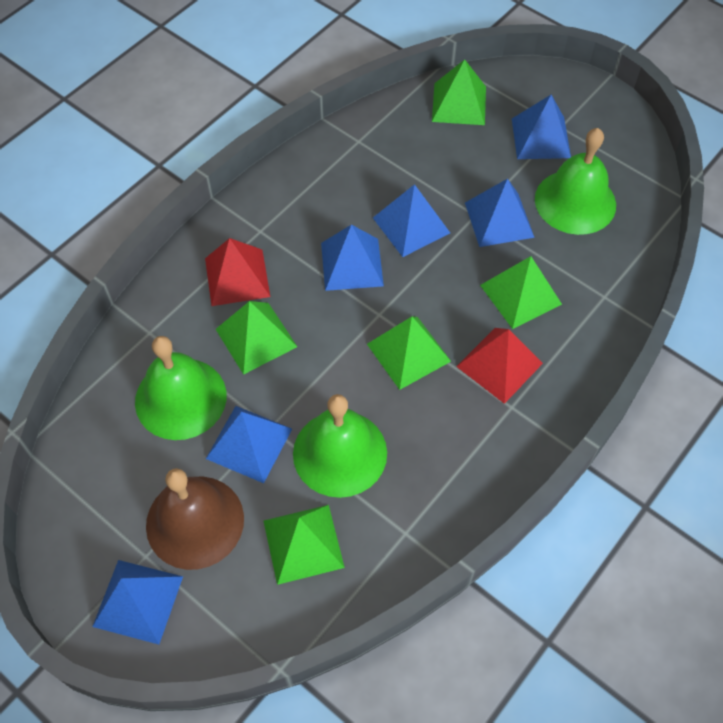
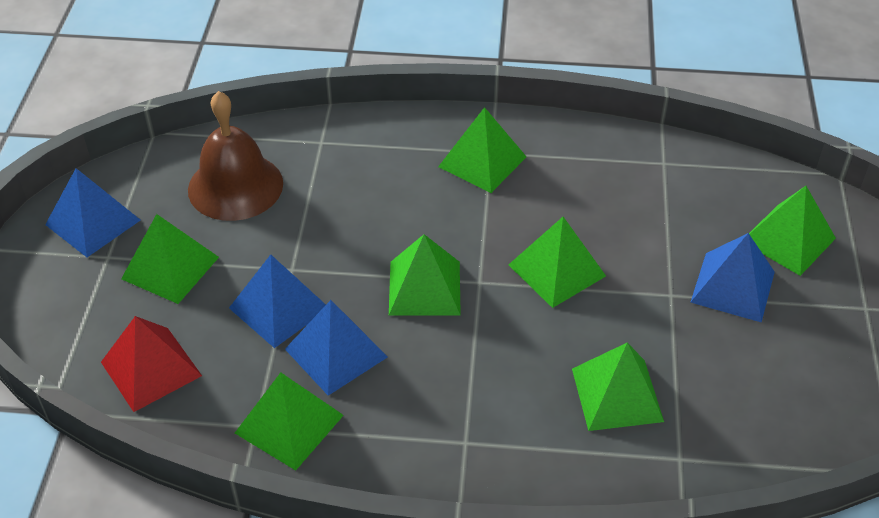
blue pyramid: 6 -> 4
green bell: 3 -> 0
green pyramid: 5 -> 7
red pyramid: 2 -> 1

